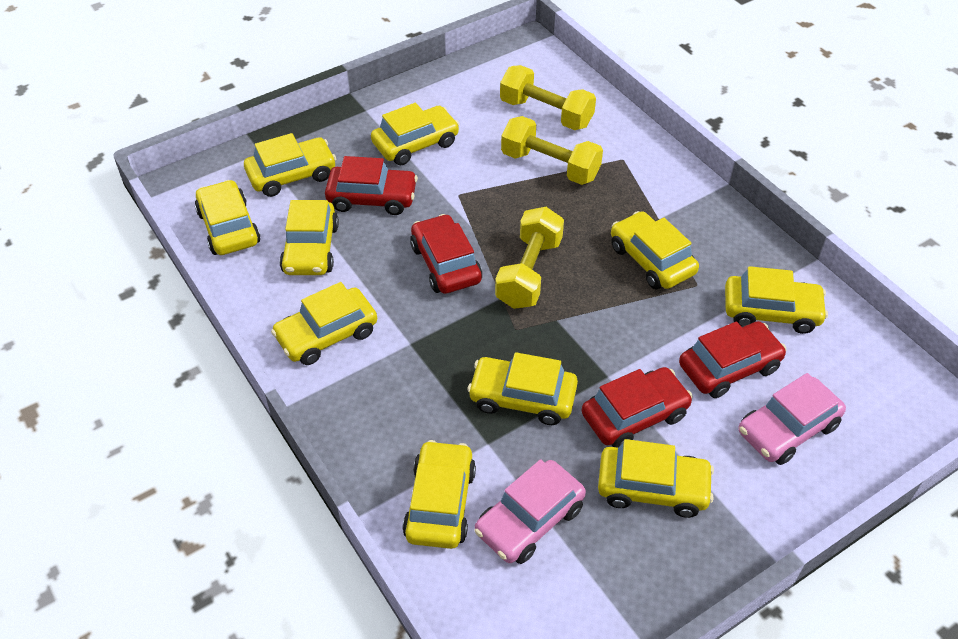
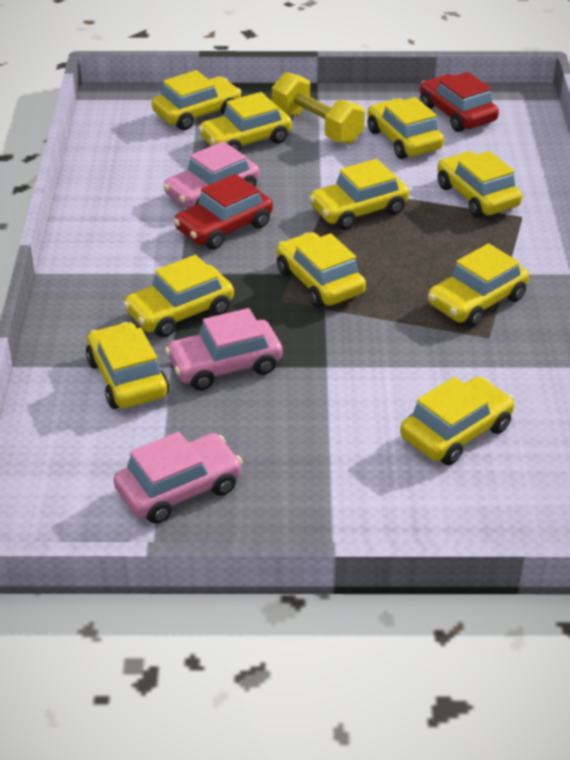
pink car: 2 -> 3
red car: 4 -> 2
yellow dumbbell: 3 -> 1

